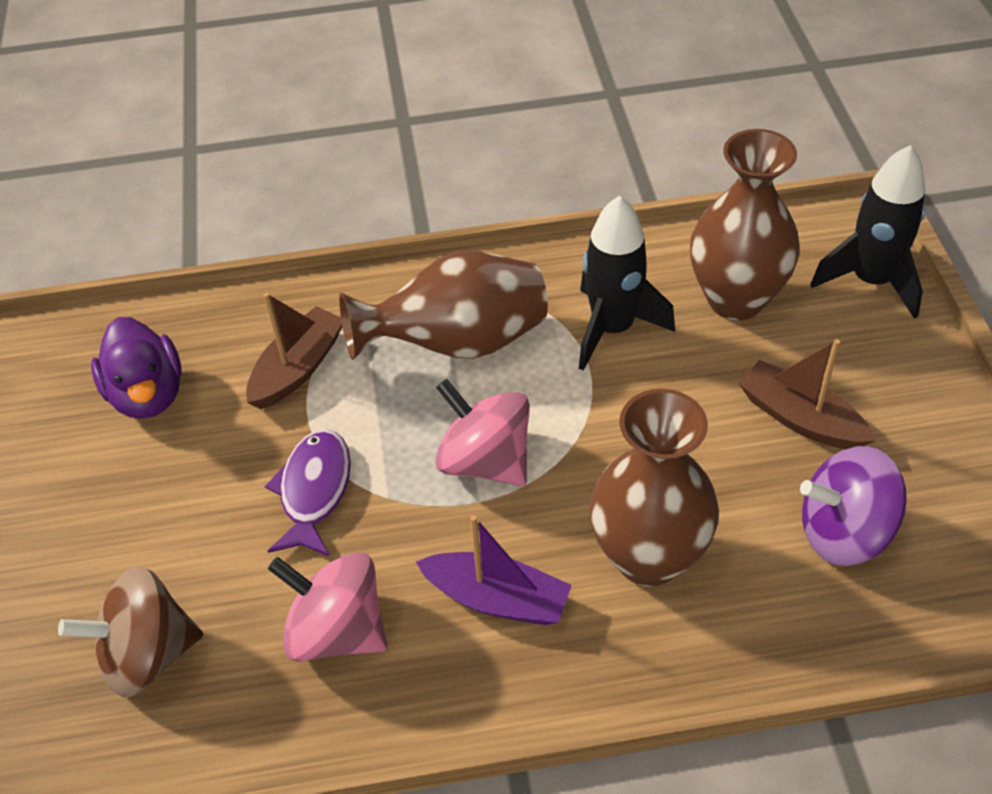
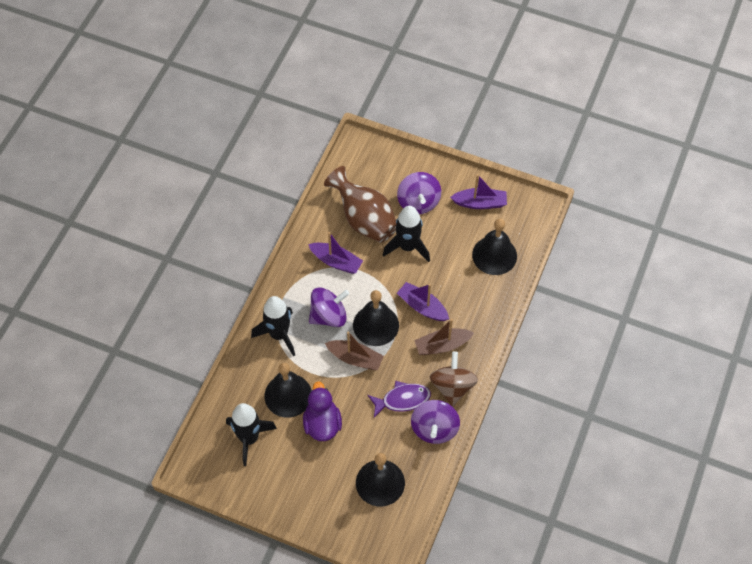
black bell: 0 -> 4
black rocket: 2 -> 3
brown vase: 3 -> 1
pink spinning top: 2 -> 0
purple boat: 1 -> 3
purple spinning top: 1 -> 3

